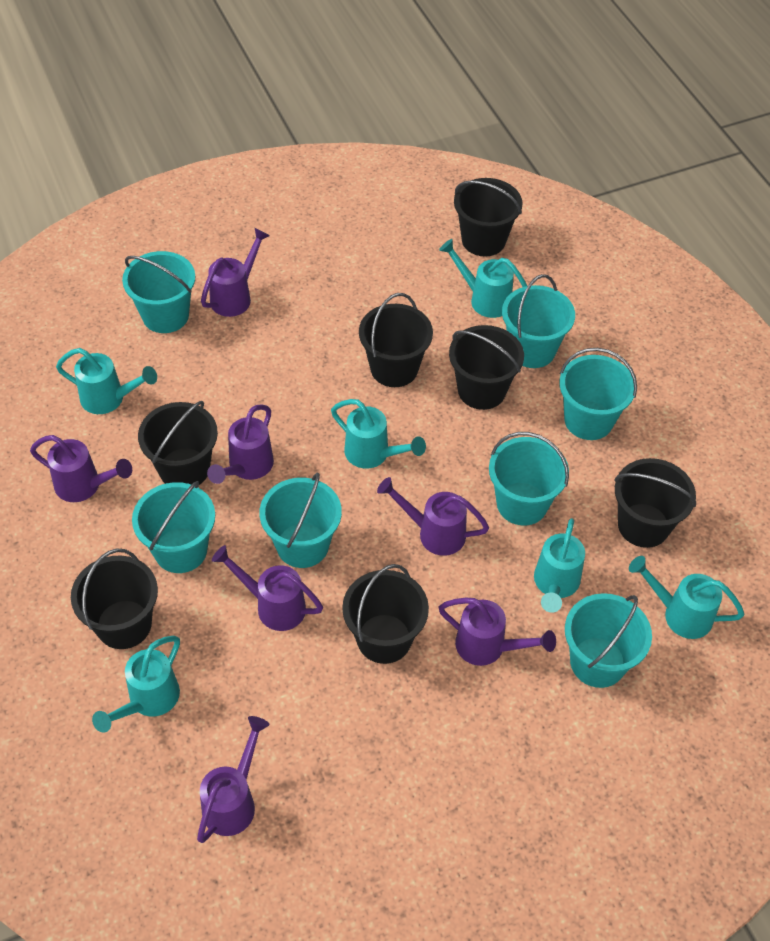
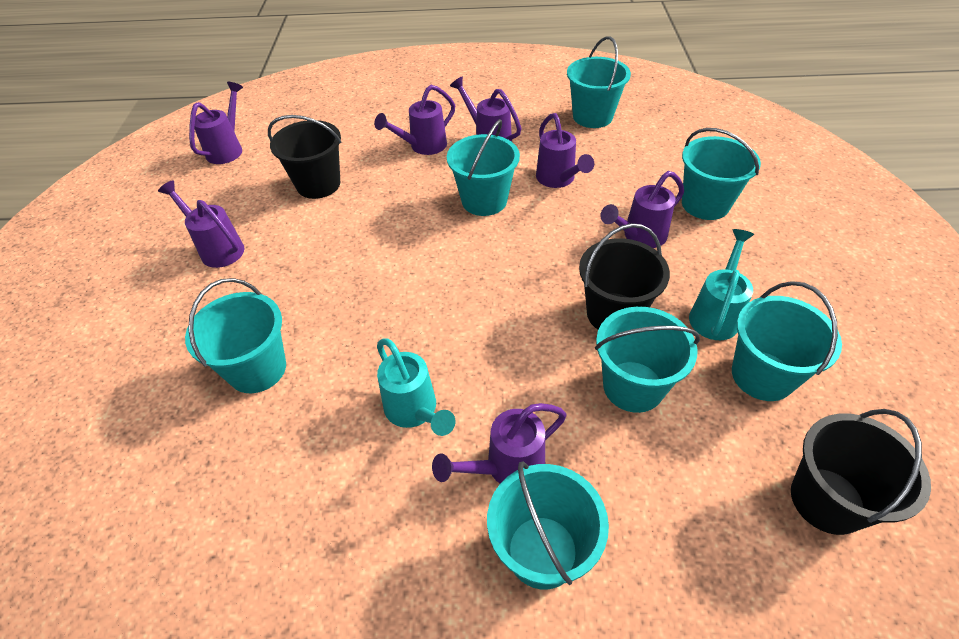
black bucket: 7 -> 3
turquoise watering can: 6 -> 2

